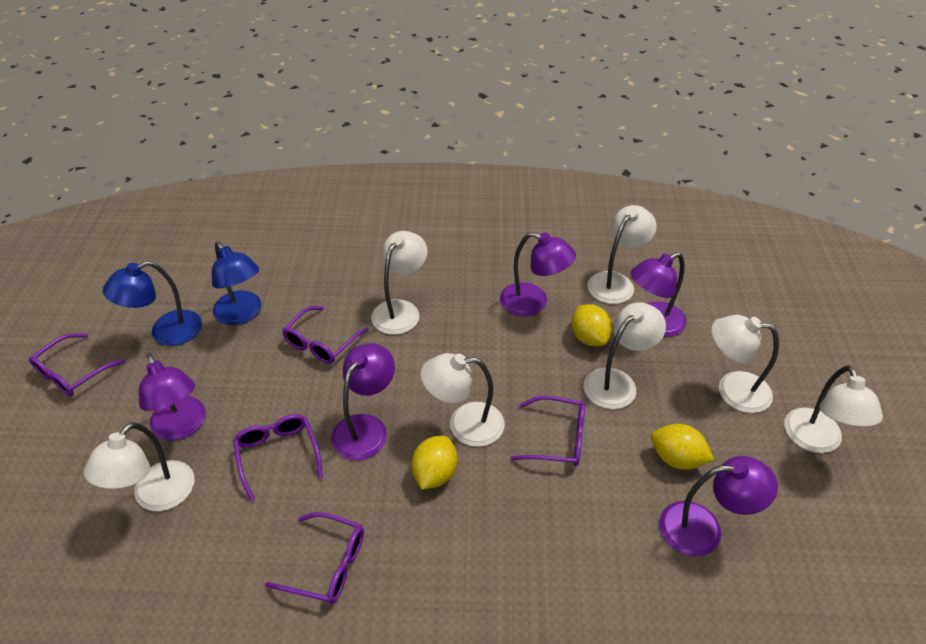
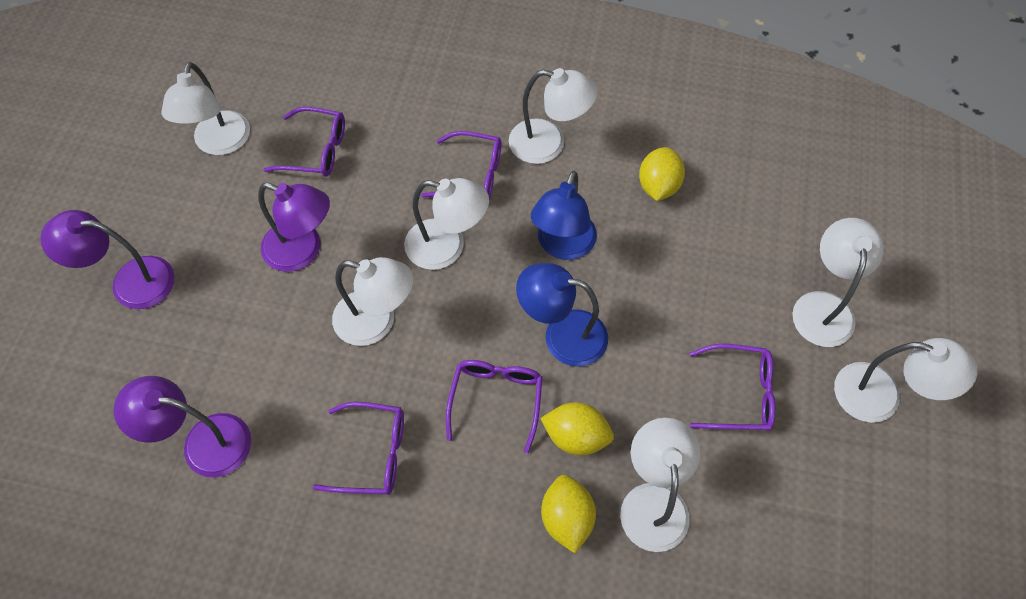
purple lamp: 5 -> 3

